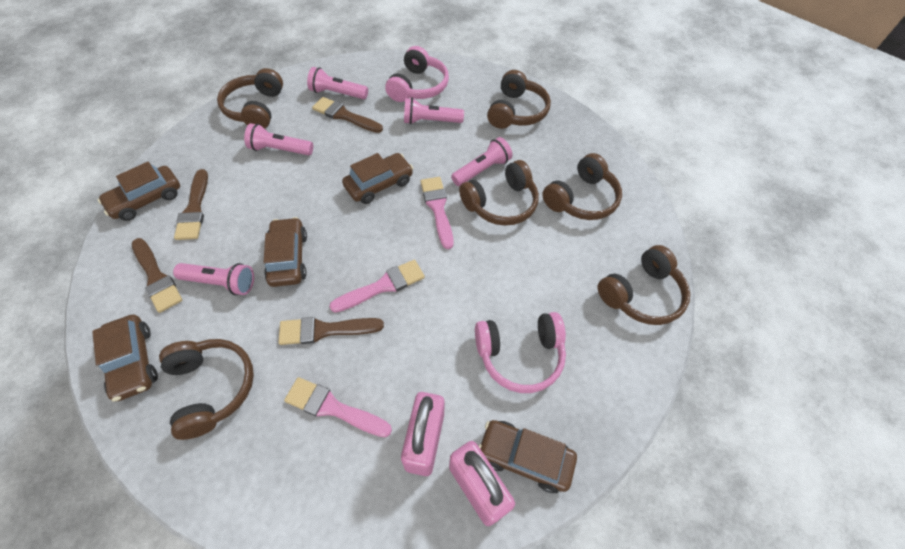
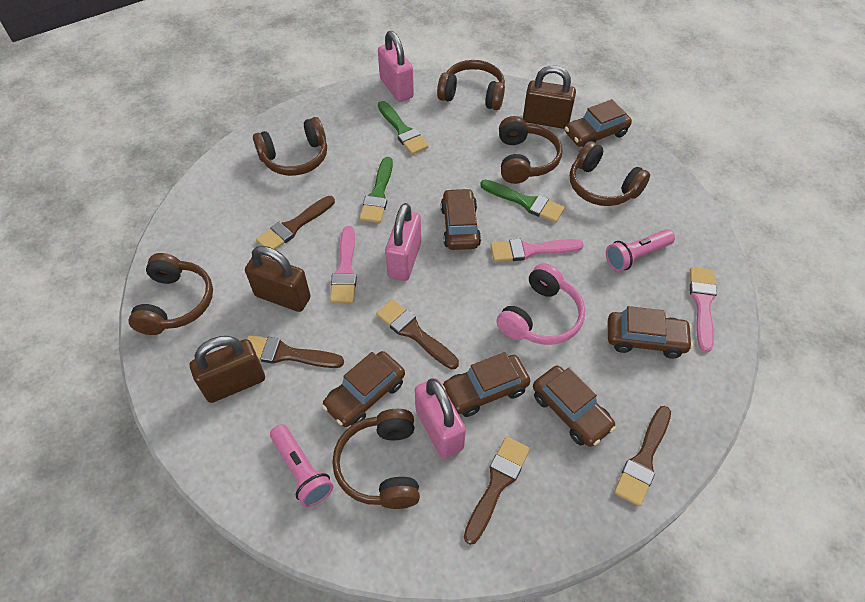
brown brush: 4 -> 5
brown car: 5 -> 6
brown padlock: 0 -> 3
green brush: 0 -> 3
pink flashlight: 5 -> 2
pink headphones: 2 -> 1
pink padlock: 2 -> 3

